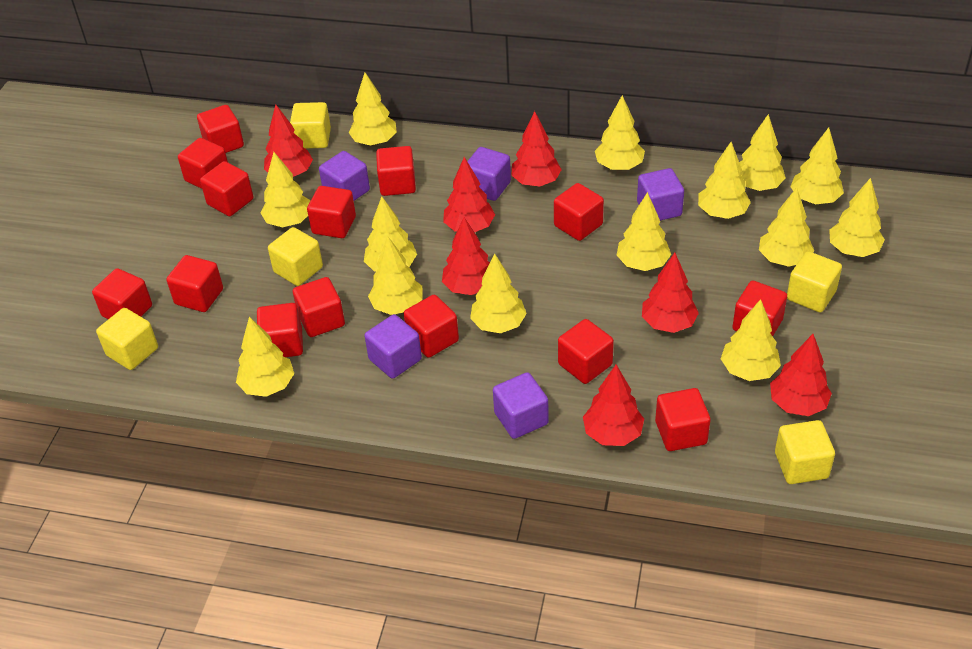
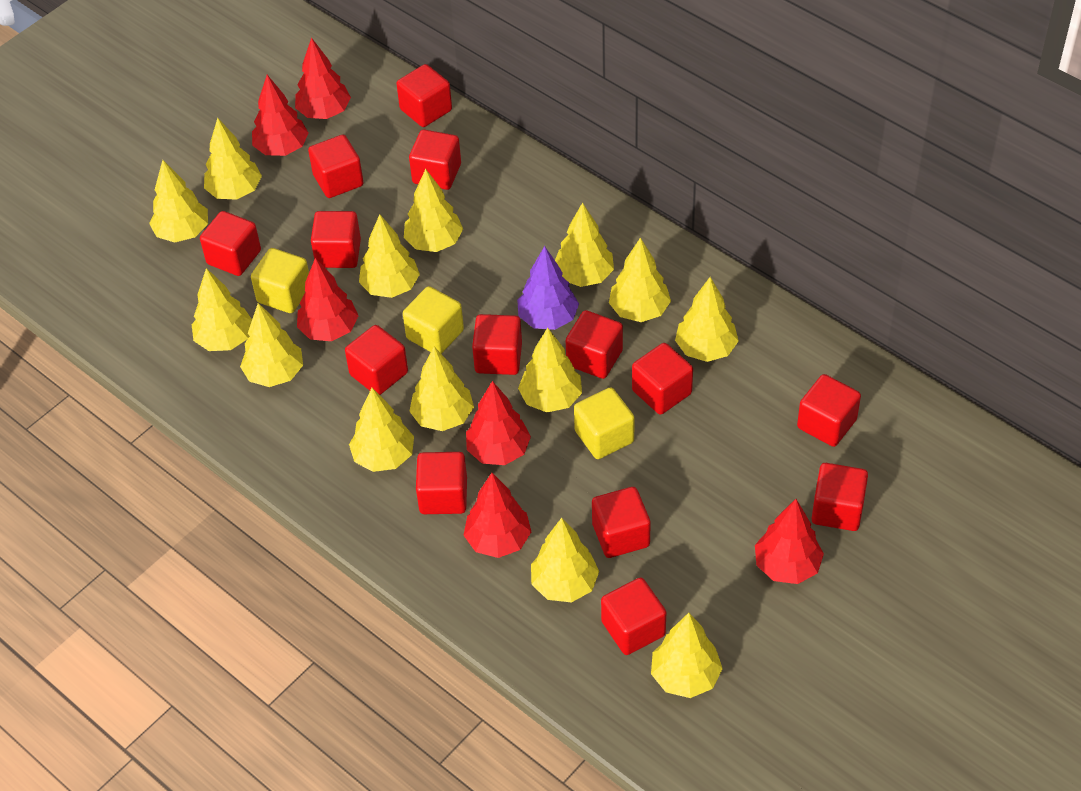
purple cube: 5 -> 0
purple tree: 0 -> 1
red tree: 7 -> 6
yellow cube: 5 -> 3

